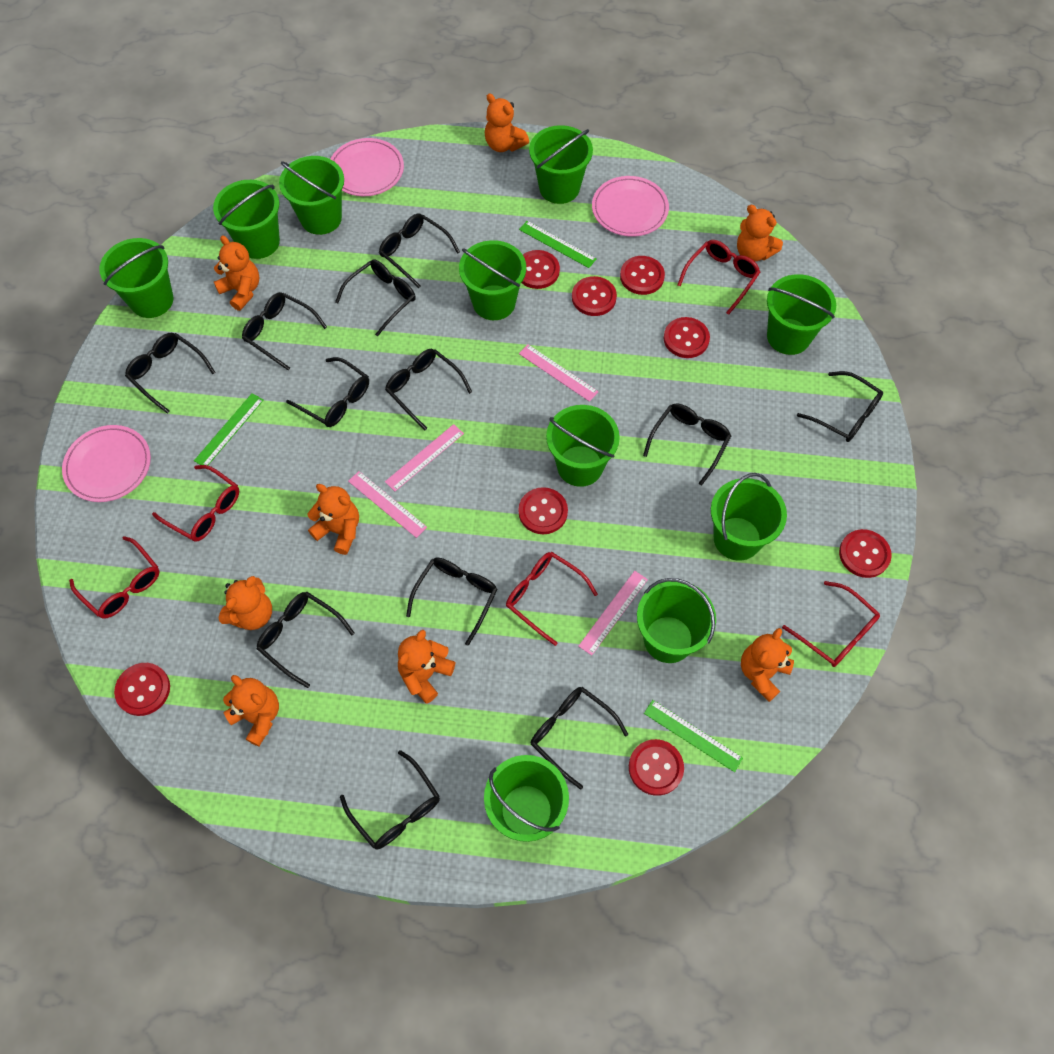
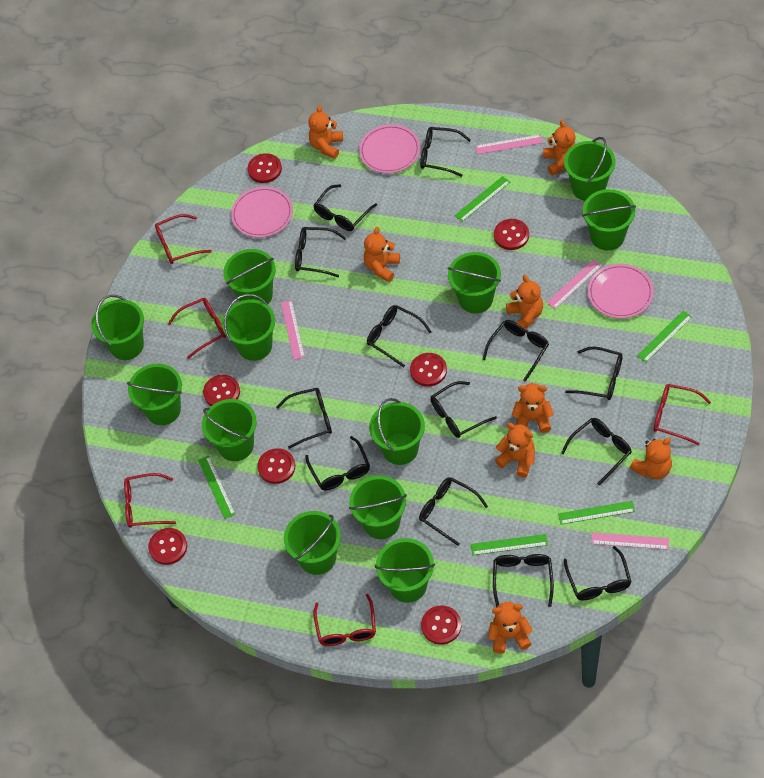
black glasses: 12 -> 13
green bucket: 10 -> 12
green ruler: 3 -> 5
red button: 8 -> 7

